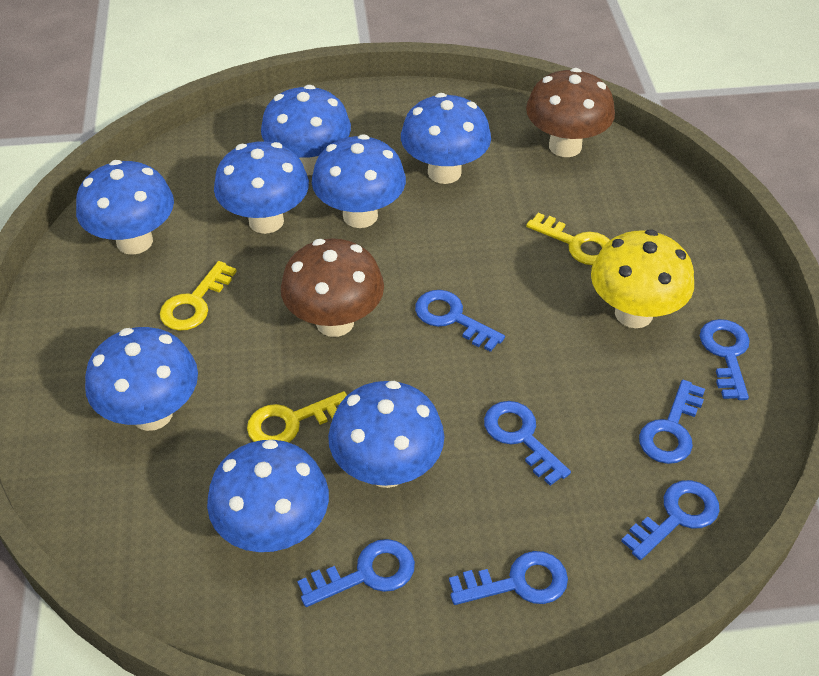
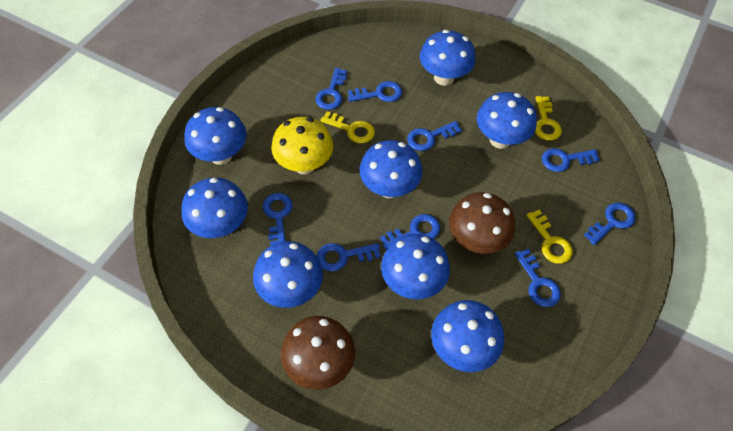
blue key: 7 -> 9

